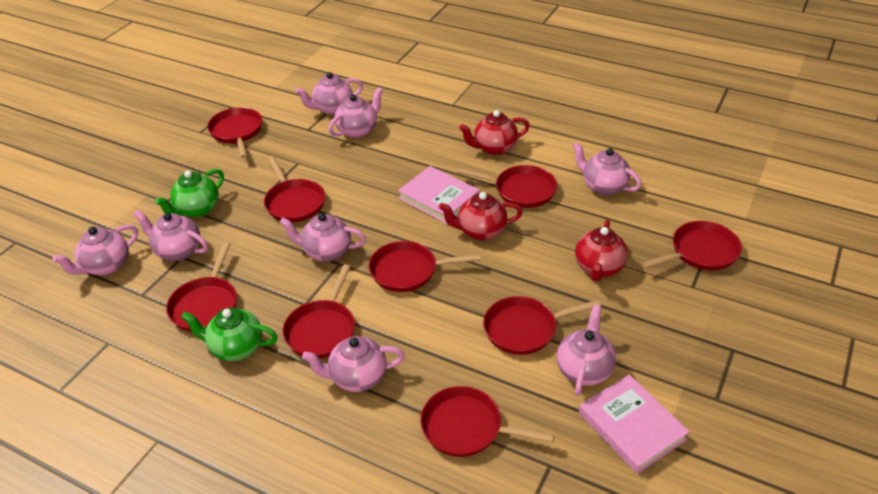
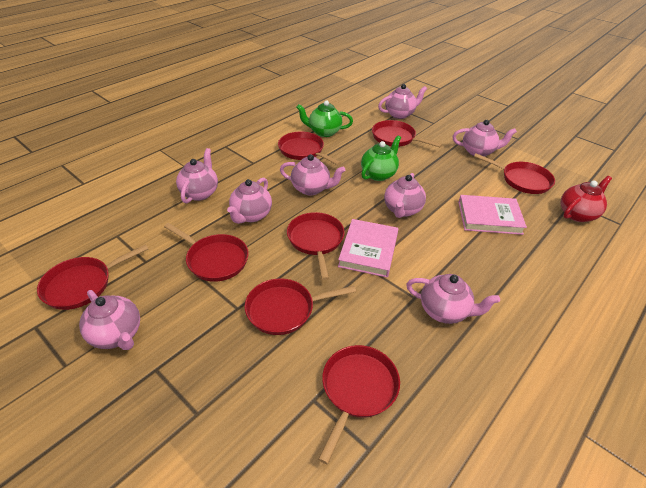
red pan: 9 -> 8
red teapot: 3 -> 1

